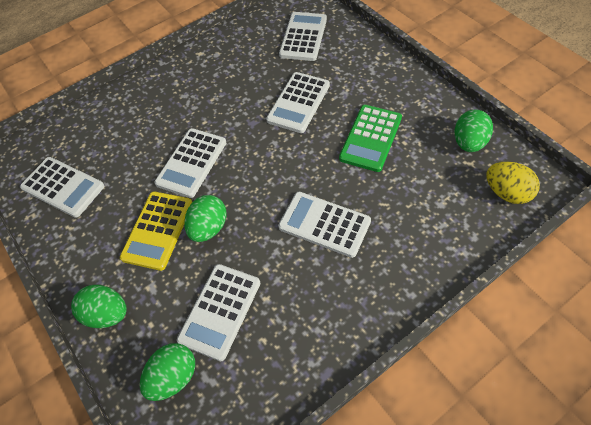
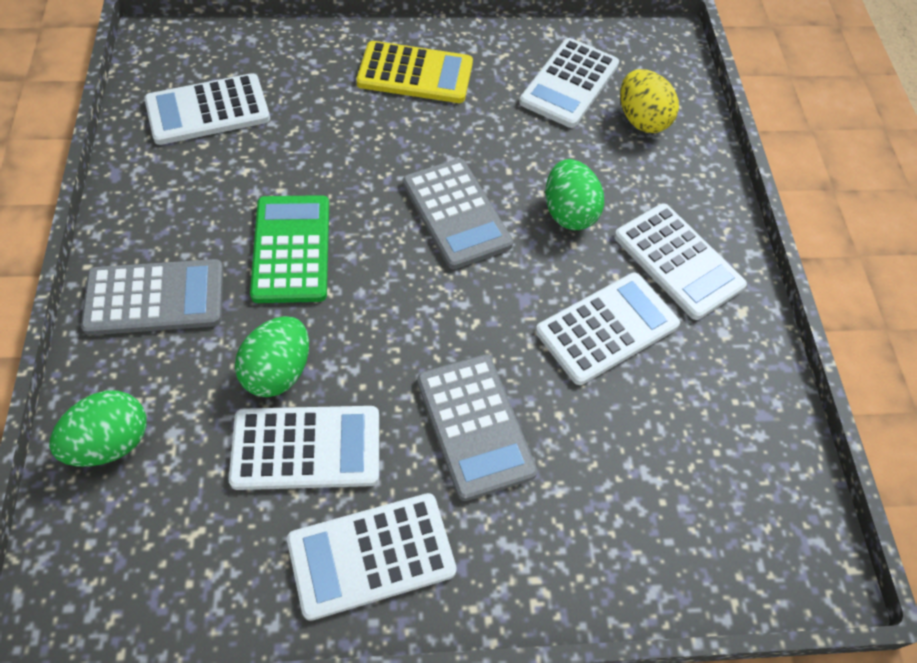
green egg: 4 -> 3
grey calculator: 0 -> 3

